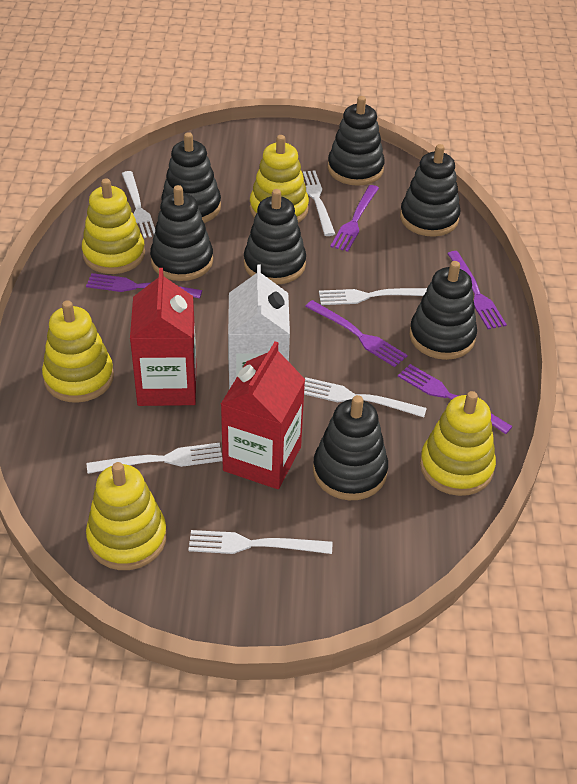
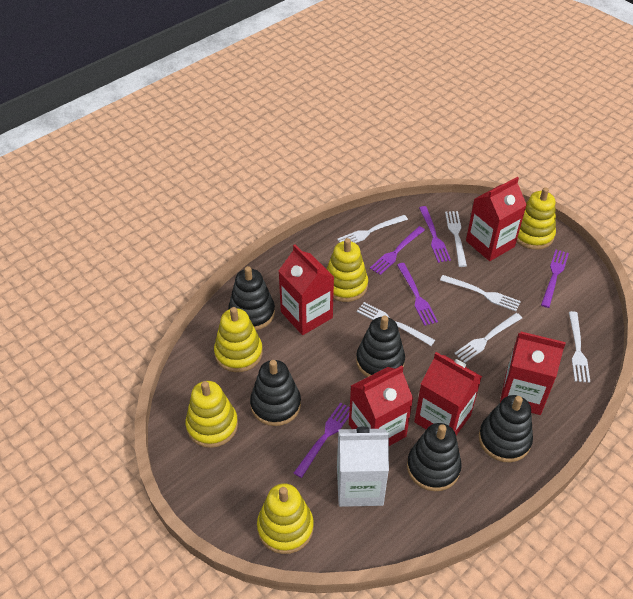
black stacking toy: 7 -> 5
red carton: 2 -> 5

